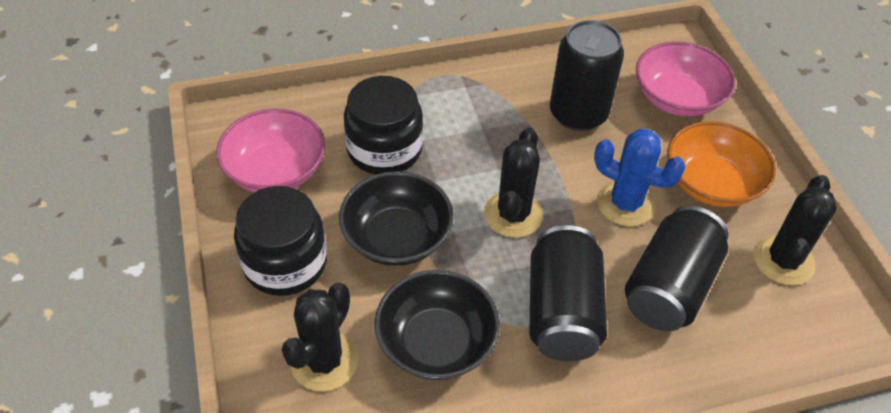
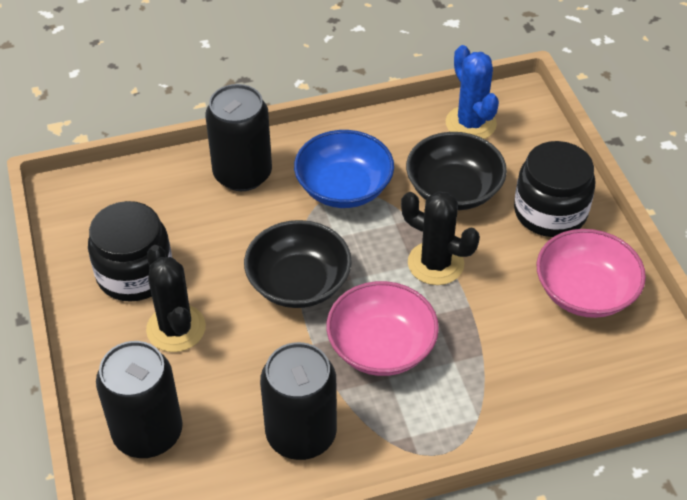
black cactus: 3 -> 2
blue bowl: 0 -> 1
orange bowl: 1 -> 0

